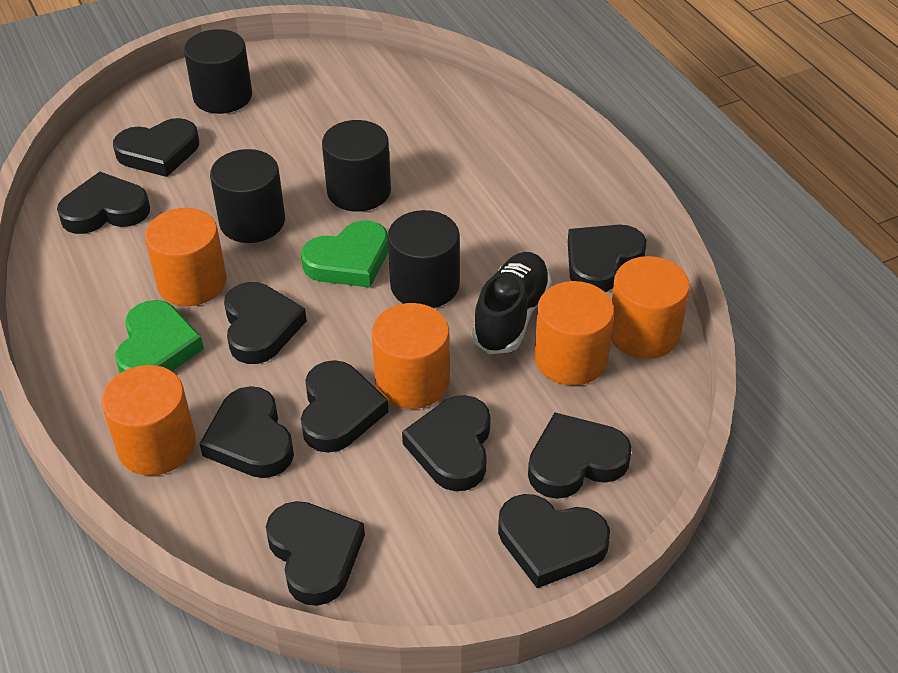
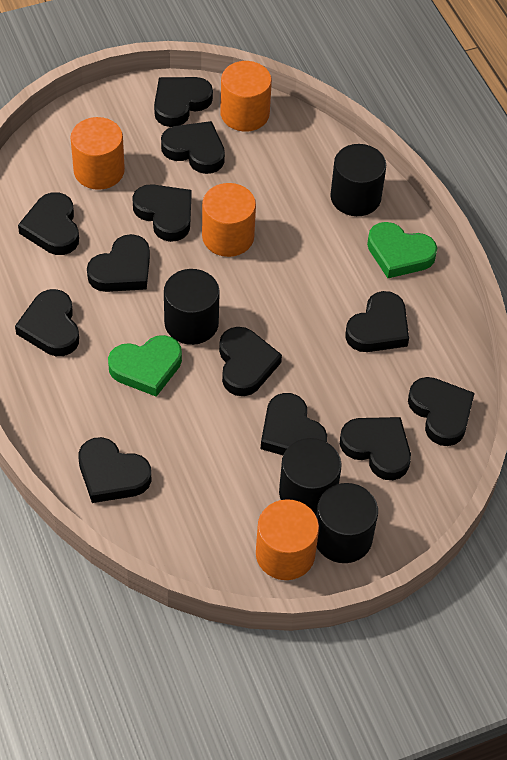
black heart: 10 -> 12
black shoe: 1 -> 0
orange cylinder: 5 -> 4

